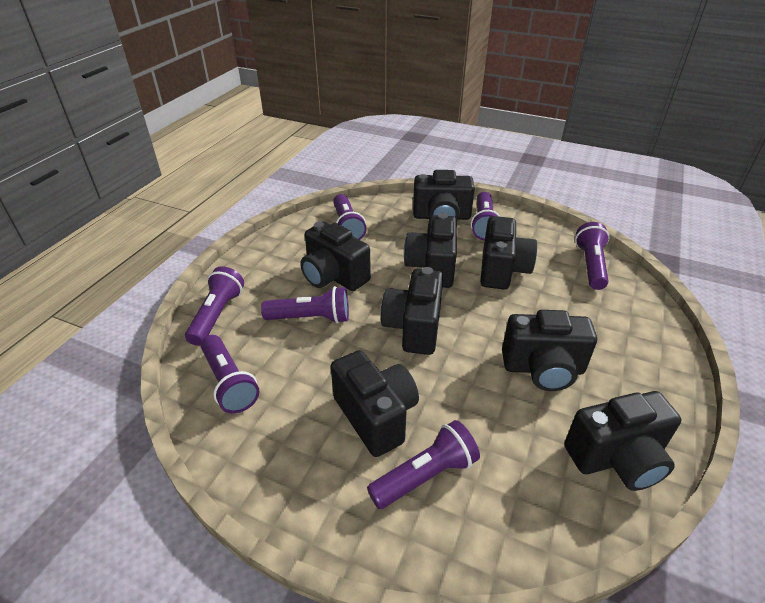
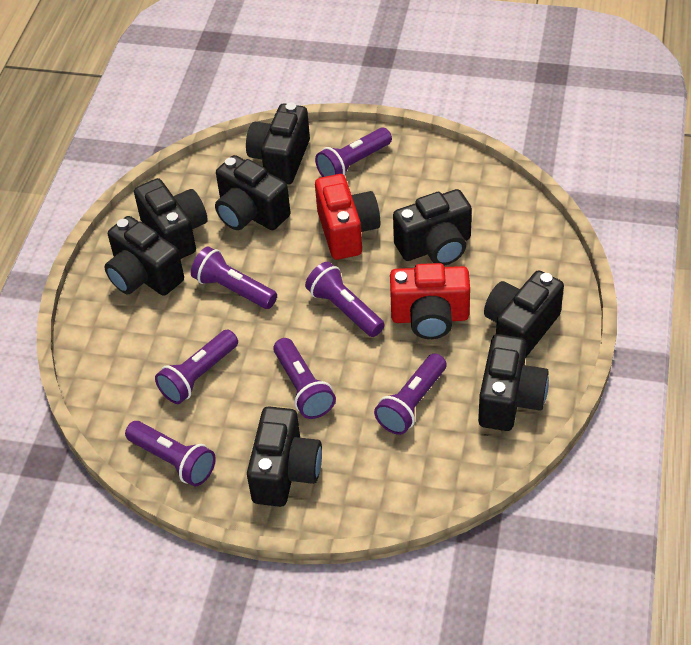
red camera: 0 -> 2

